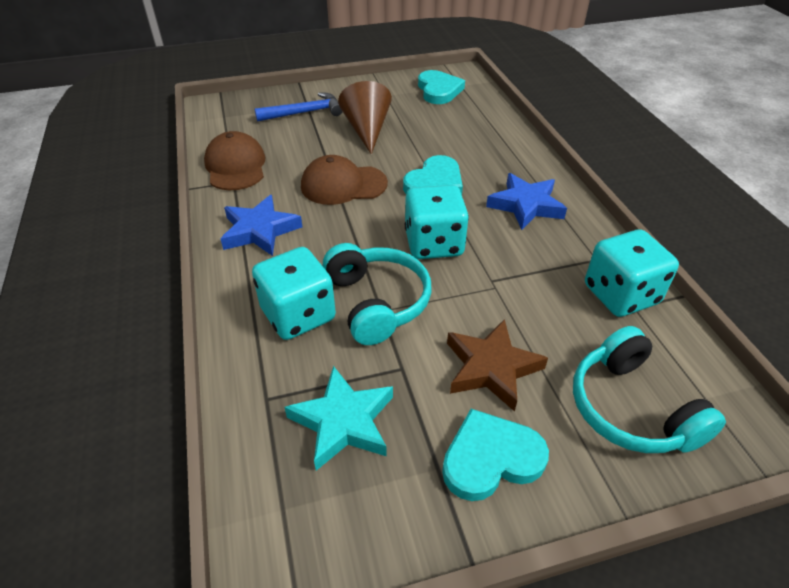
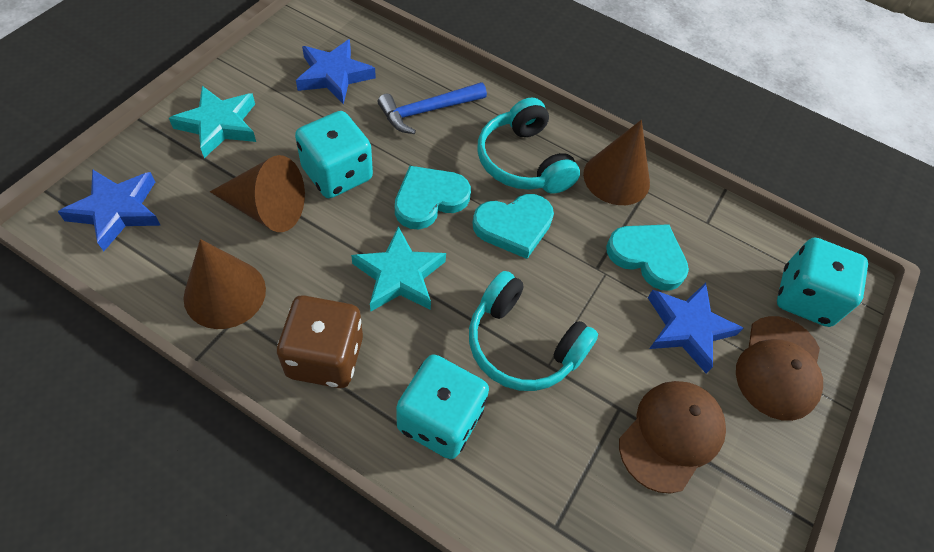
blue star: 2 -> 3
brown cone: 1 -> 3
brown dice: 0 -> 1
brown star: 1 -> 0
turquoise star: 1 -> 2

